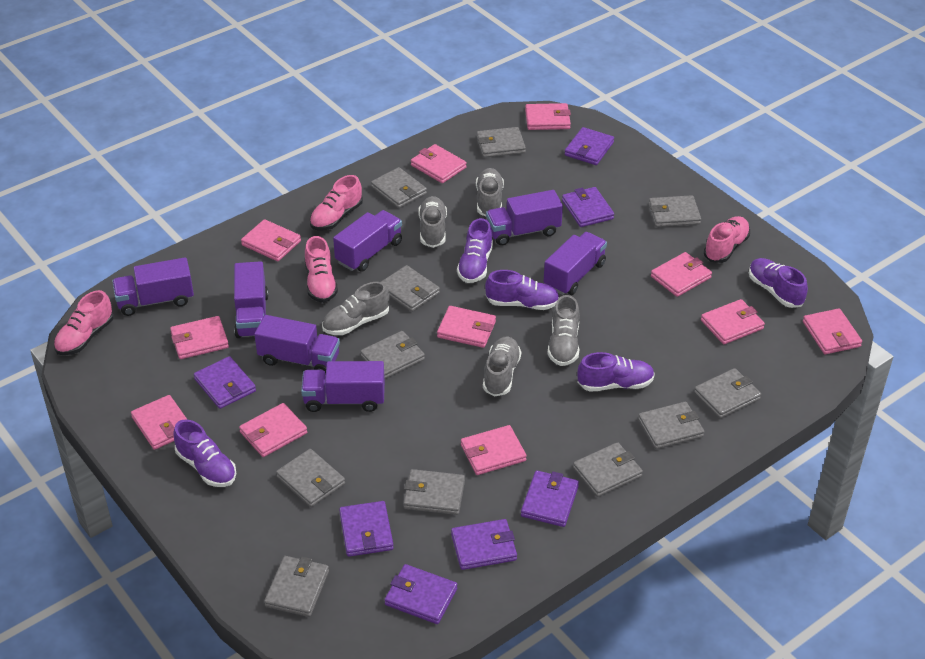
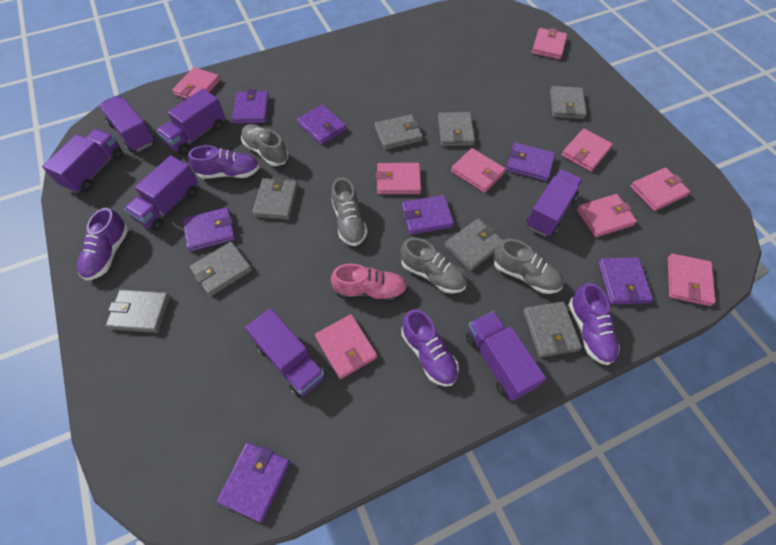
grey shoe: 5 -> 4
grey wallet: 11 -> 8
pink shoe: 4 -> 1
pink wallet: 11 -> 9
purple shoe: 5 -> 4

